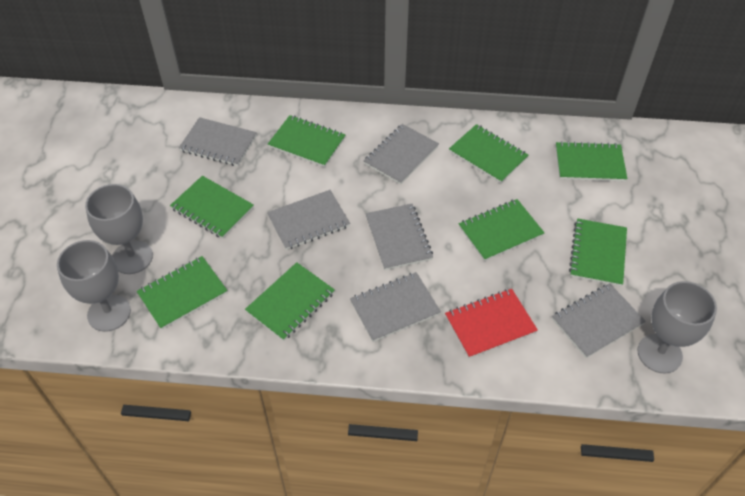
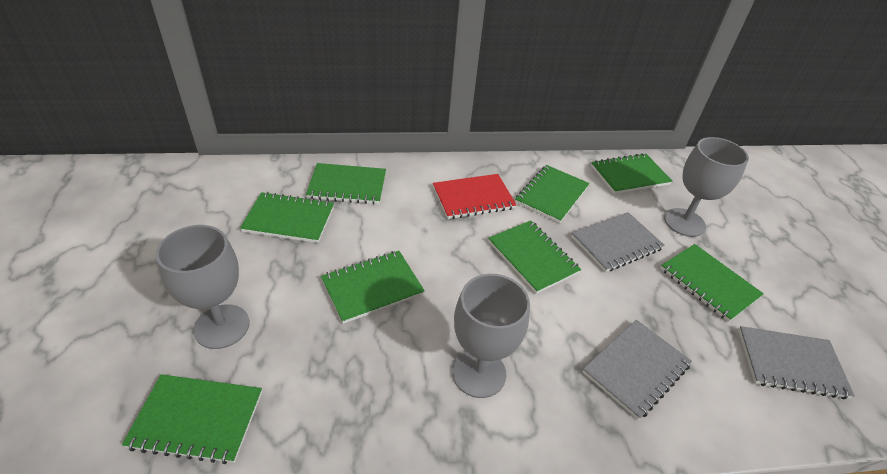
grey notebook: 6 -> 3

